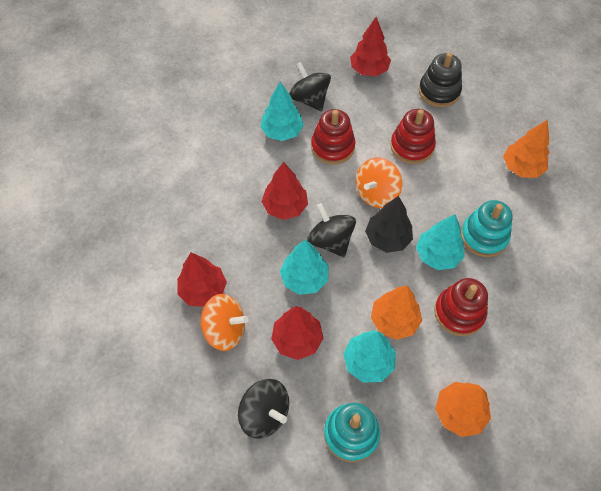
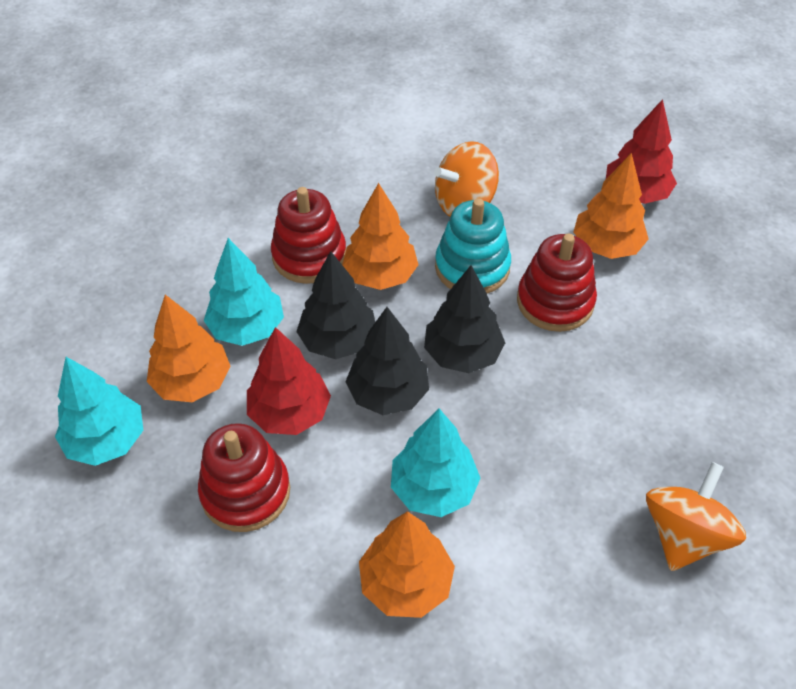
black spinning top: 3 -> 0
black stacking toy: 1 -> 0
black tree: 1 -> 3
orange tree: 3 -> 4
red tree: 4 -> 2
turquoise stacking toy: 2 -> 1
turquoise tree: 4 -> 3

